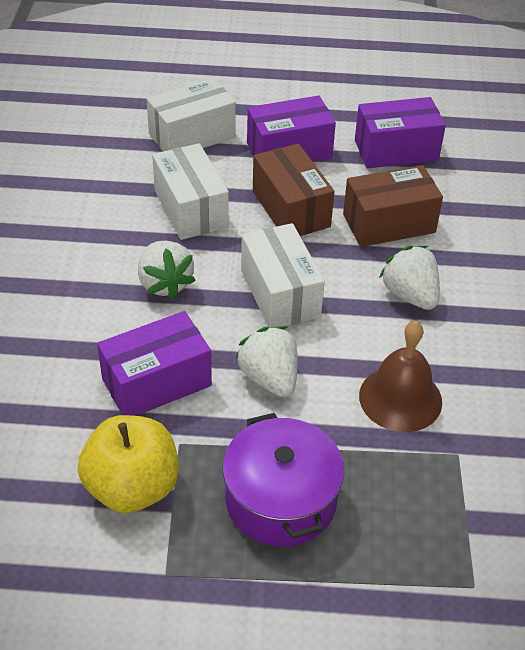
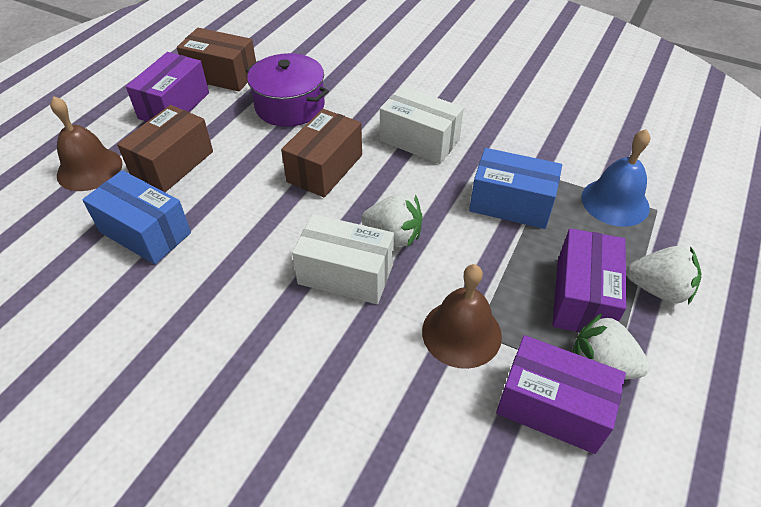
blue bell: 0 -> 1
blue box: 0 -> 2
brown bell: 1 -> 2
brown box: 2 -> 3
white box: 3 -> 2
yellow apple: 1 -> 0

